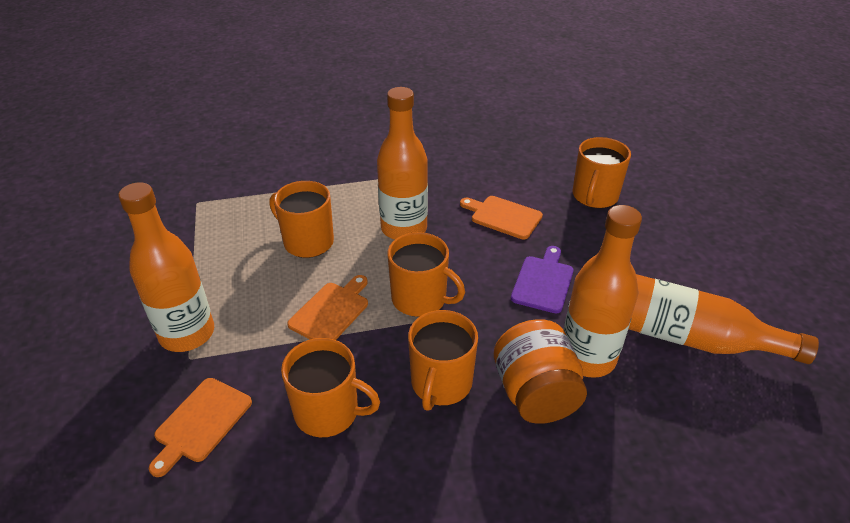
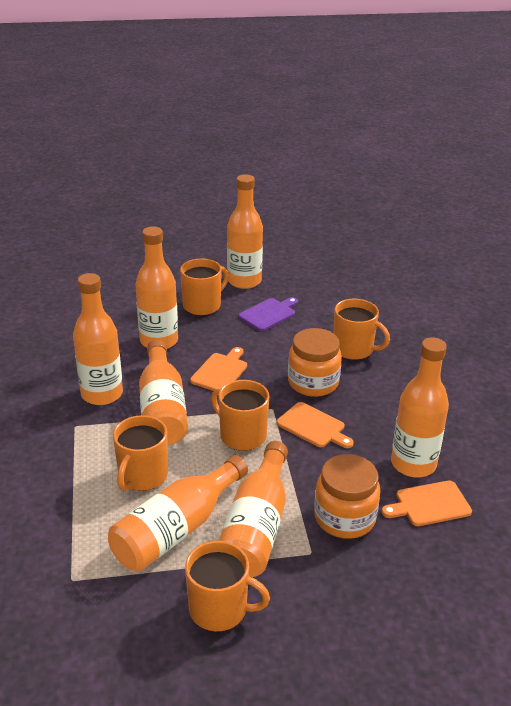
orange bottle: 4 -> 7
orange jar: 1 -> 2

